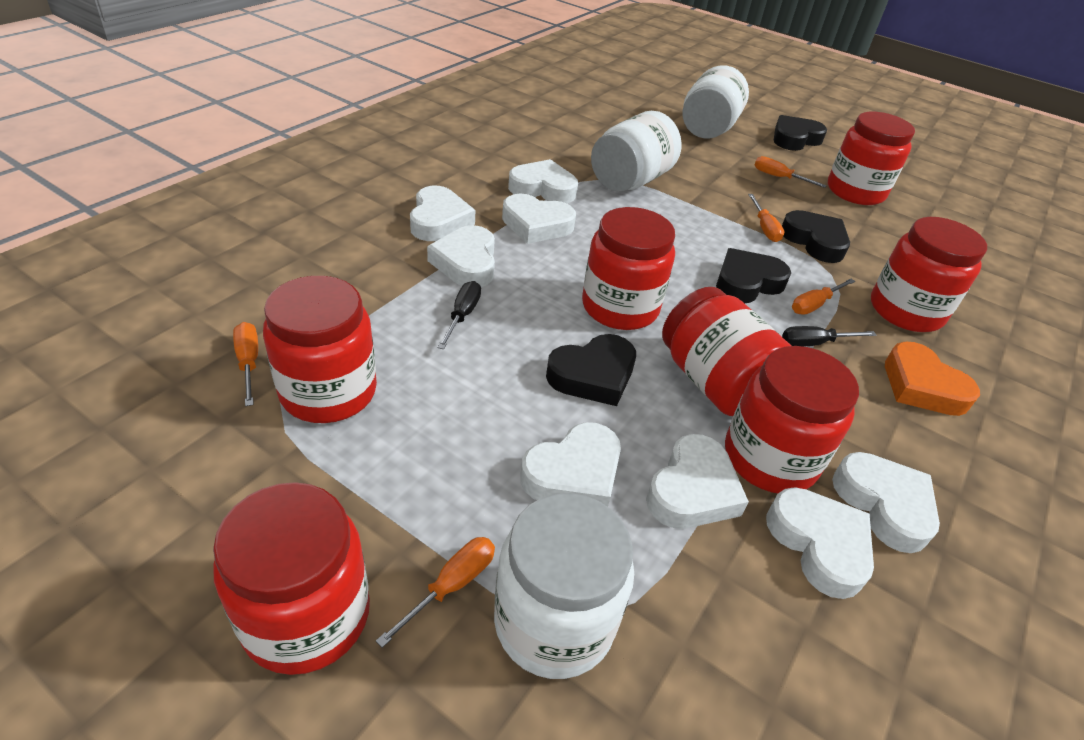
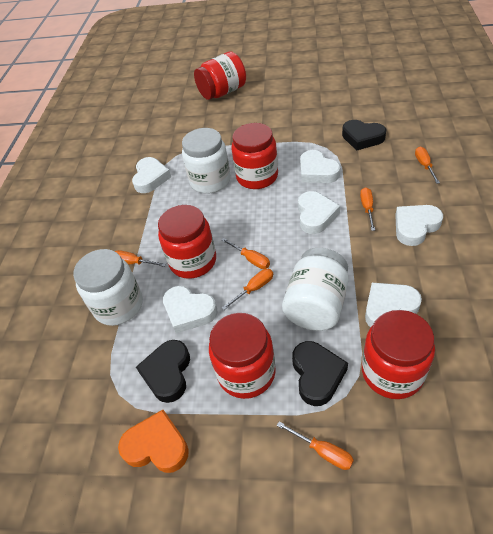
black heart: 4 -> 3
black screwdriver: 2 -> 0
orange screwdriver: 5 -> 6
red jar: 7 -> 5
white heart: 8 -> 6

